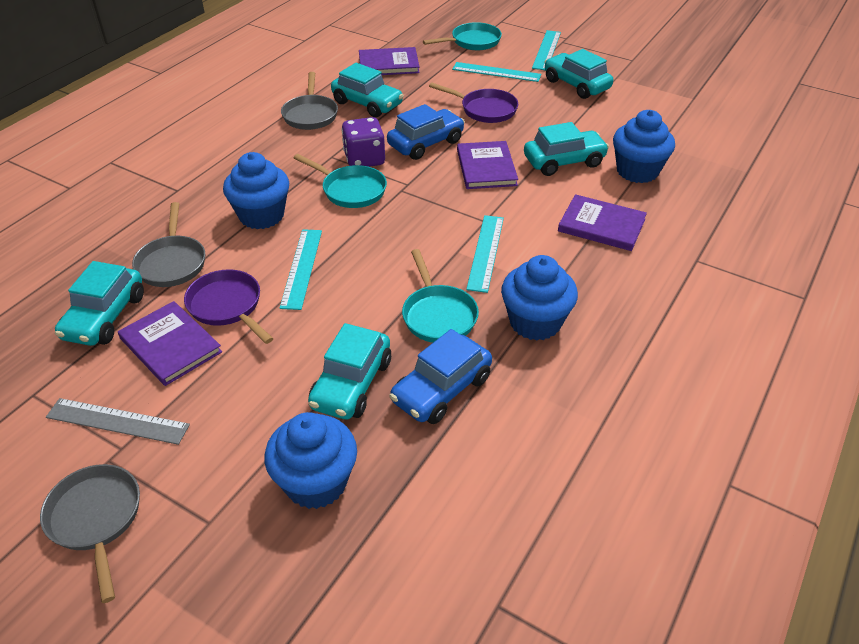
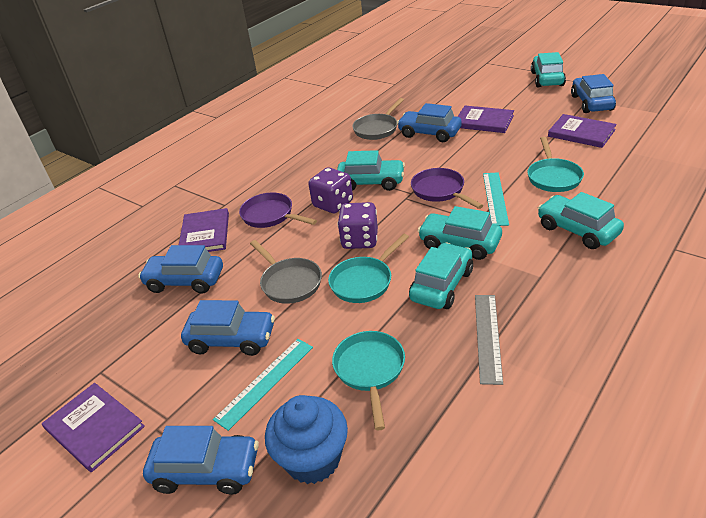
blue car: 2 -> 5
blue cupcake: 4 -> 1
grey pan: 3 -> 2
purple dice: 1 -> 2
turquoise ruler: 4 -> 2

